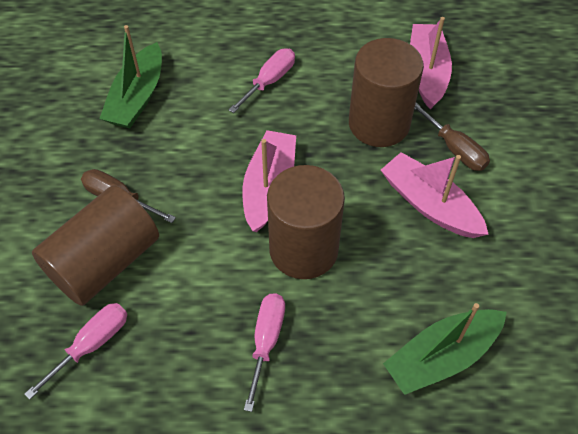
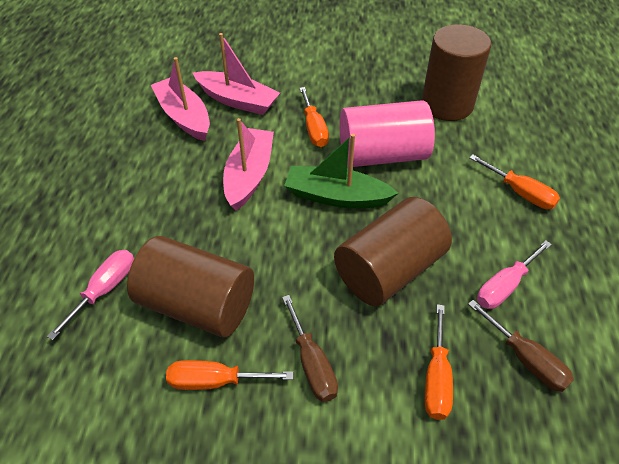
green boat: 2 -> 1
orange screwdriver: 0 -> 4
pink cylinder: 0 -> 1
pink screwdriver: 3 -> 2

